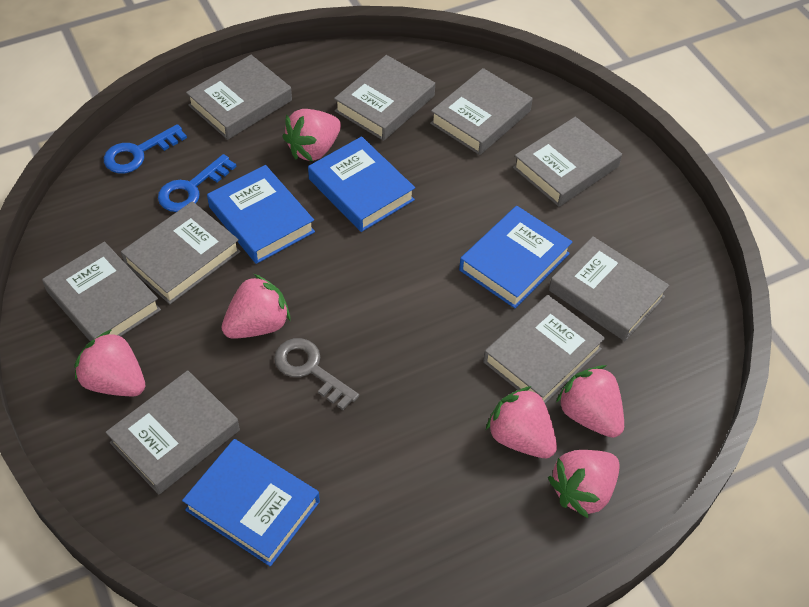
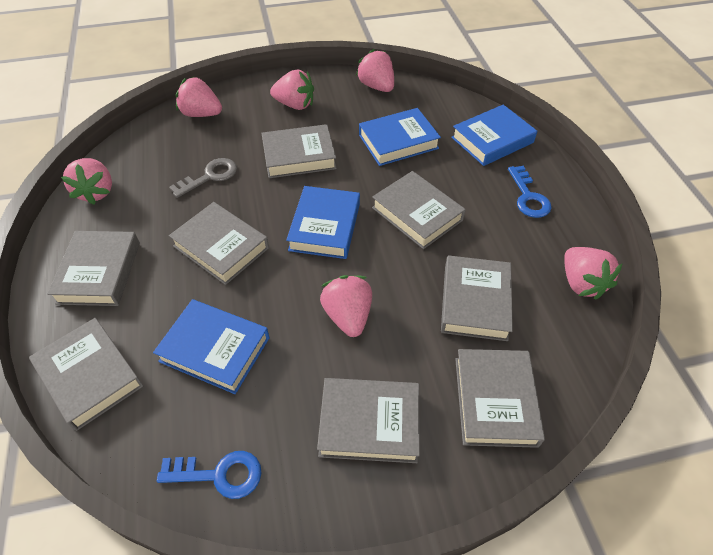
grey book: 9 -> 8

